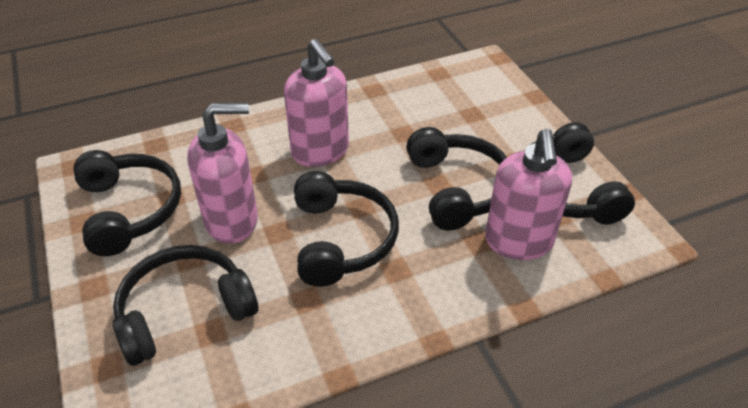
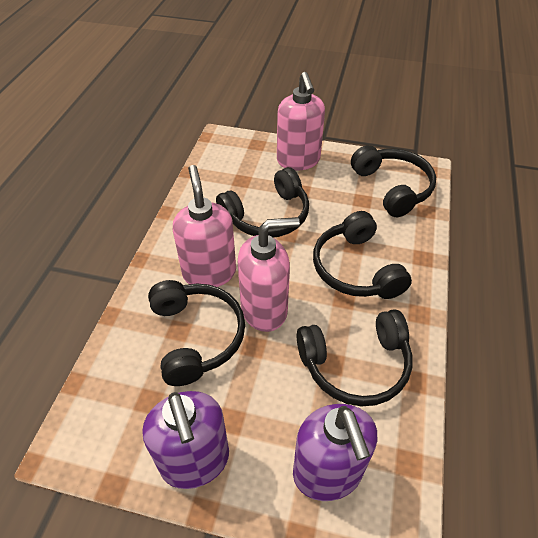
purple soap dispenser: 0 -> 2

